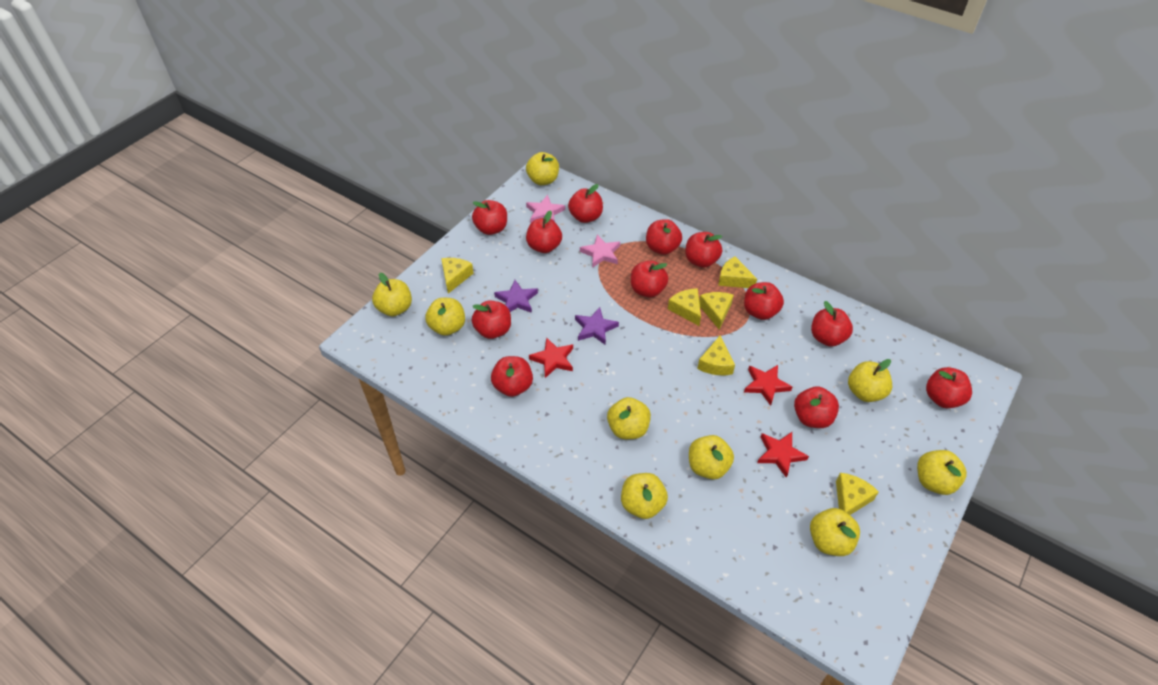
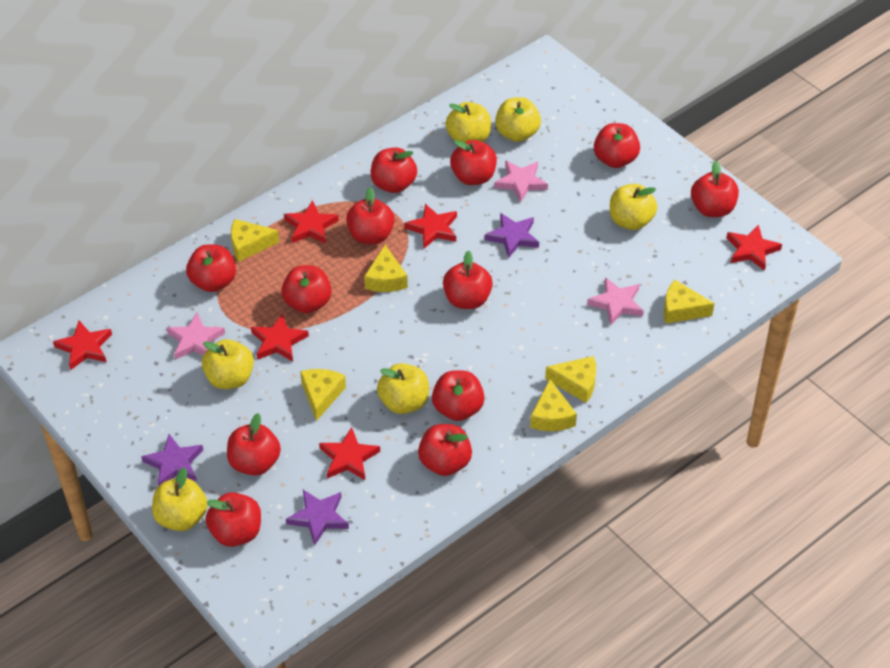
pink star: 2 -> 3
purple star: 2 -> 3
red star: 3 -> 6
yellow apple: 9 -> 6

